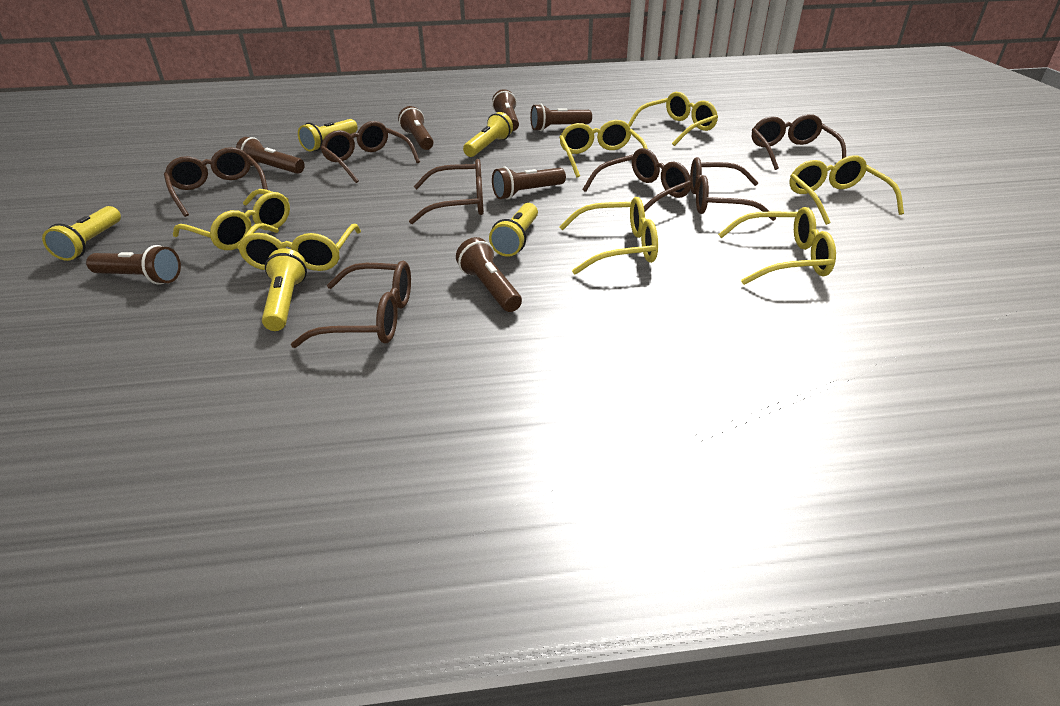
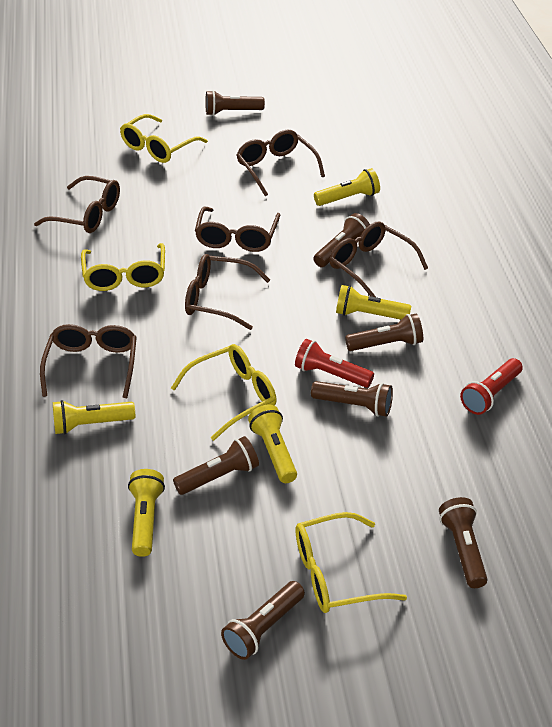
brown glasses: 7 -> 6
red flashlight: 0 -> 2
yellow glasses: 7 -> 4

